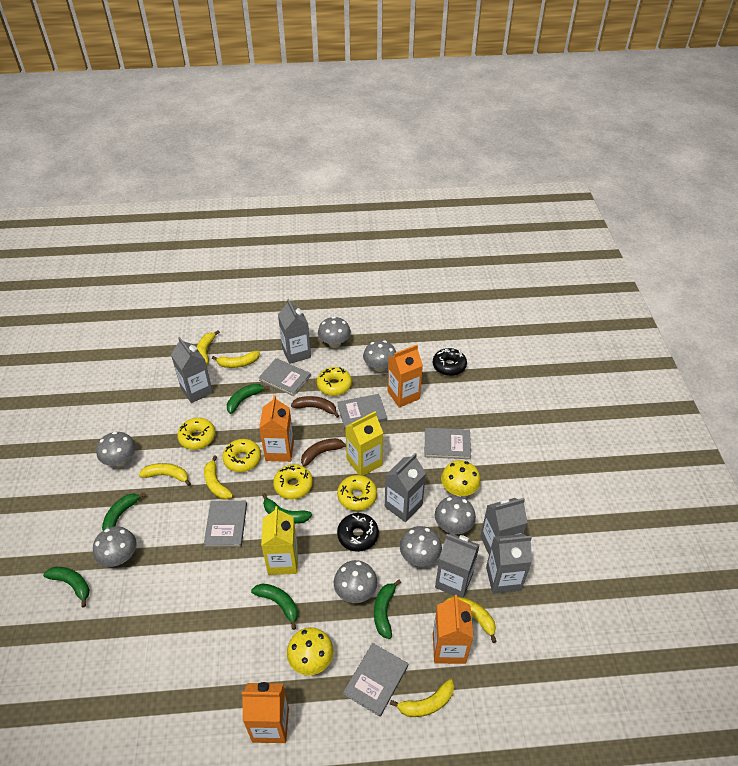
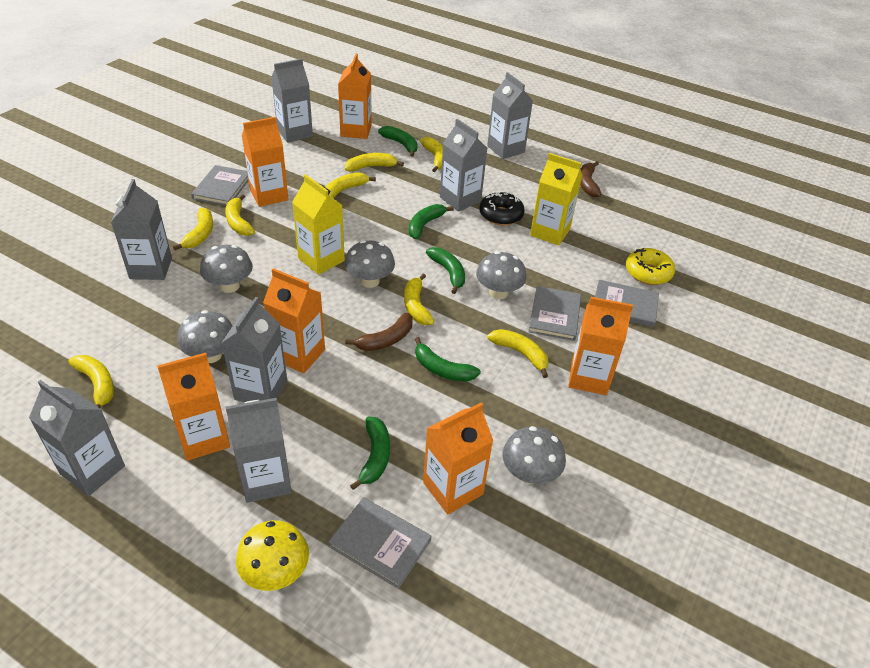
black donut: 2 -> 1
green banana: 6 -> 5
grey book: 5 -> 4
grey carton: 6 -> 7
grey mushroom: 7 -> 5
orange carton: 4 -> 6
yellow banana: 6 -> 8
yellow donut: 5 -> 1
yellow mushroom: 2 -> 1

